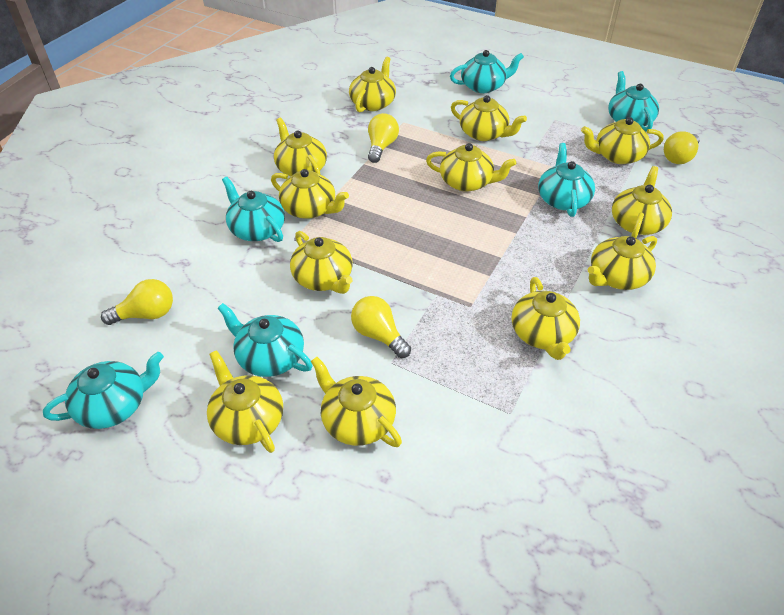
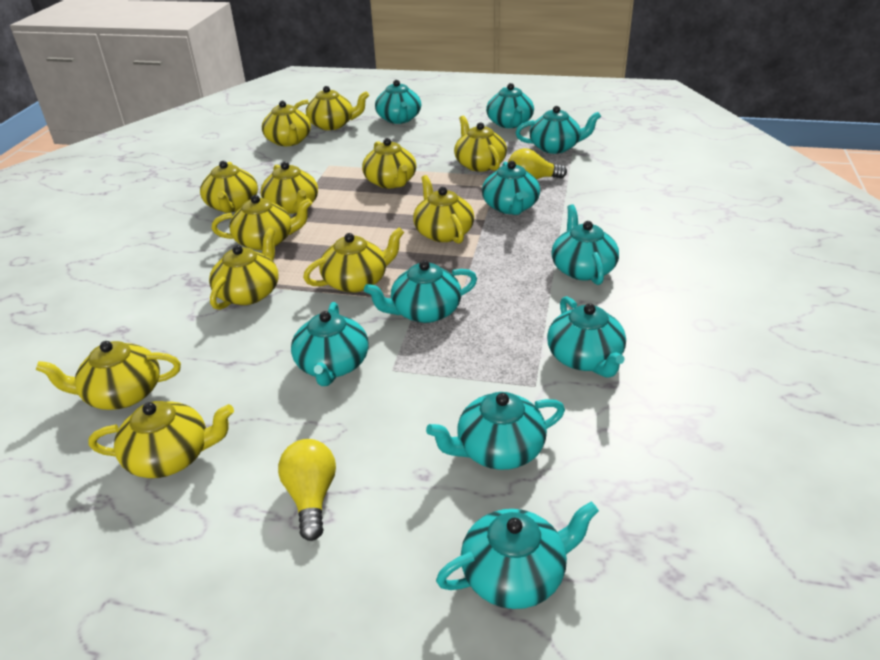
turquoise teapot: 6 -> 10
yellow light bulb: 4 -> 2

